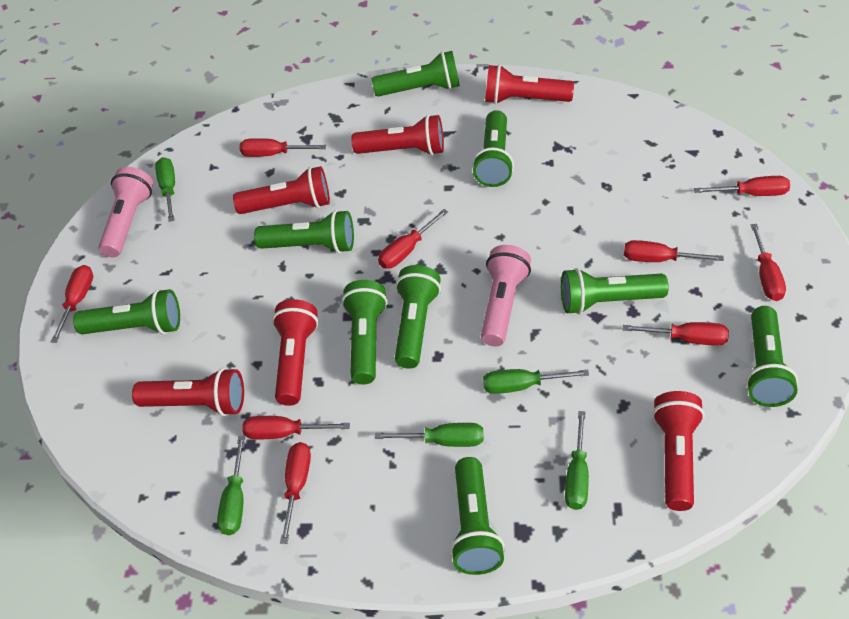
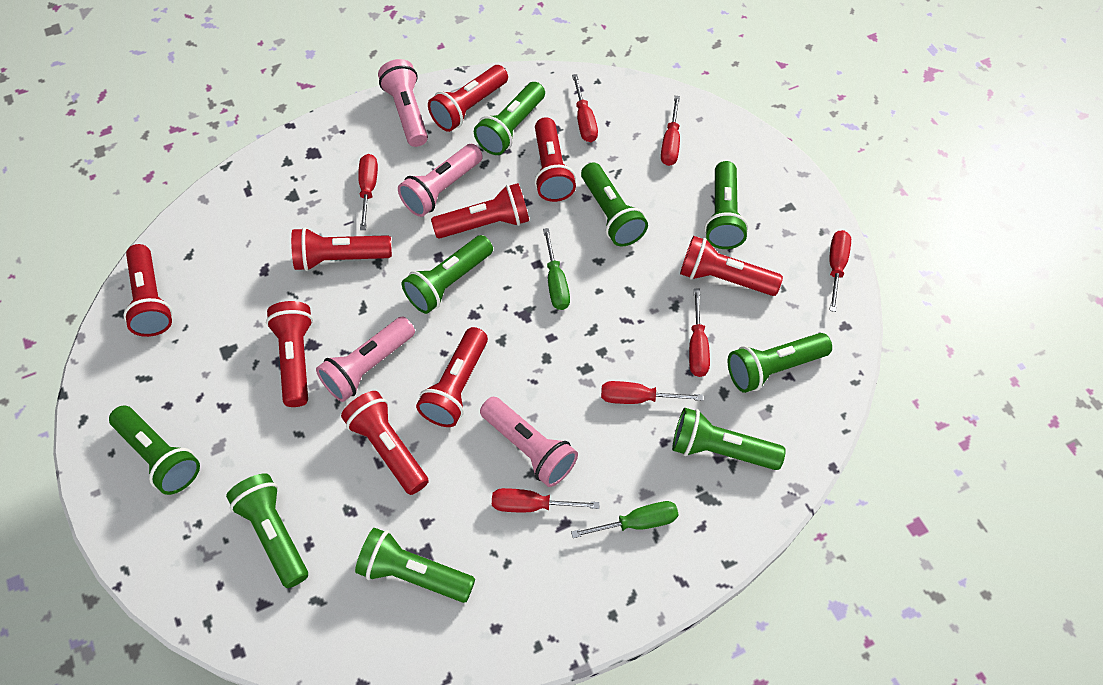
green screwdriver: 5 -> 2
pink flashlight: 2 -> 4
red flashlight: 6 -> 9
red screwdriver: 9 -> 7

